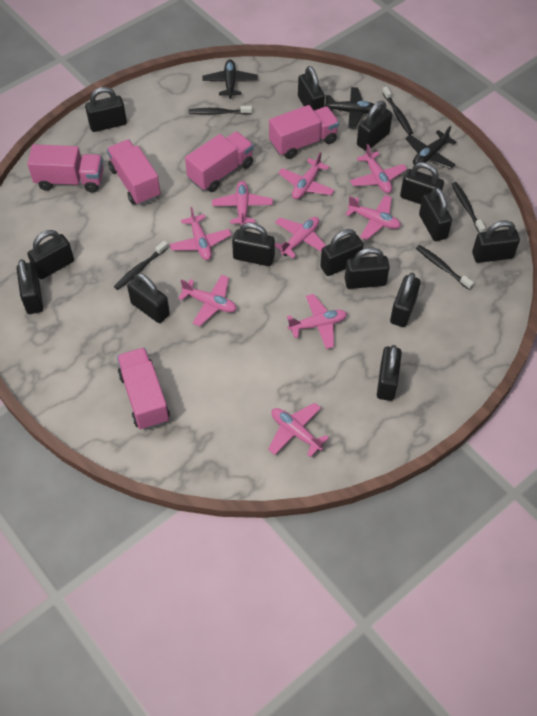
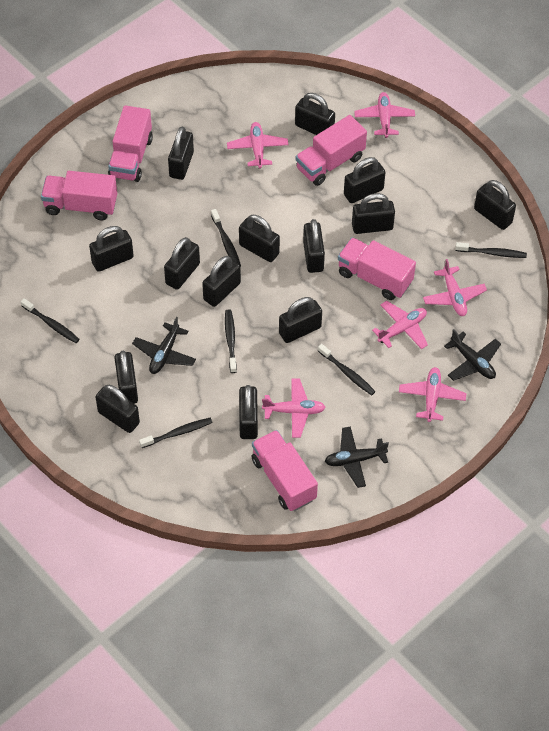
black toothbrush: 5 -> 6
pink plane: 9 -> 6

